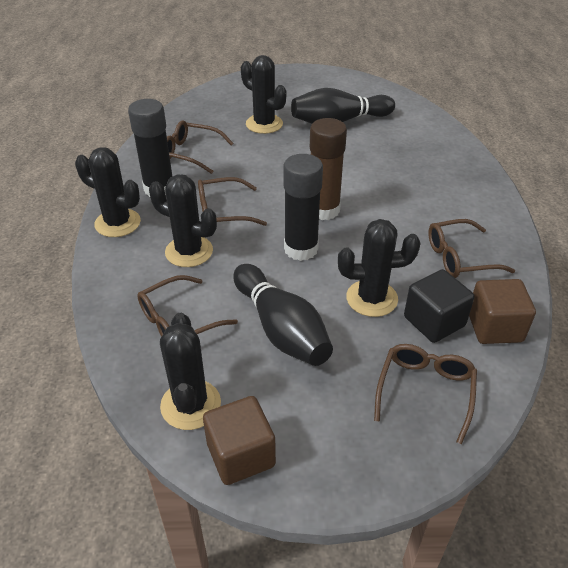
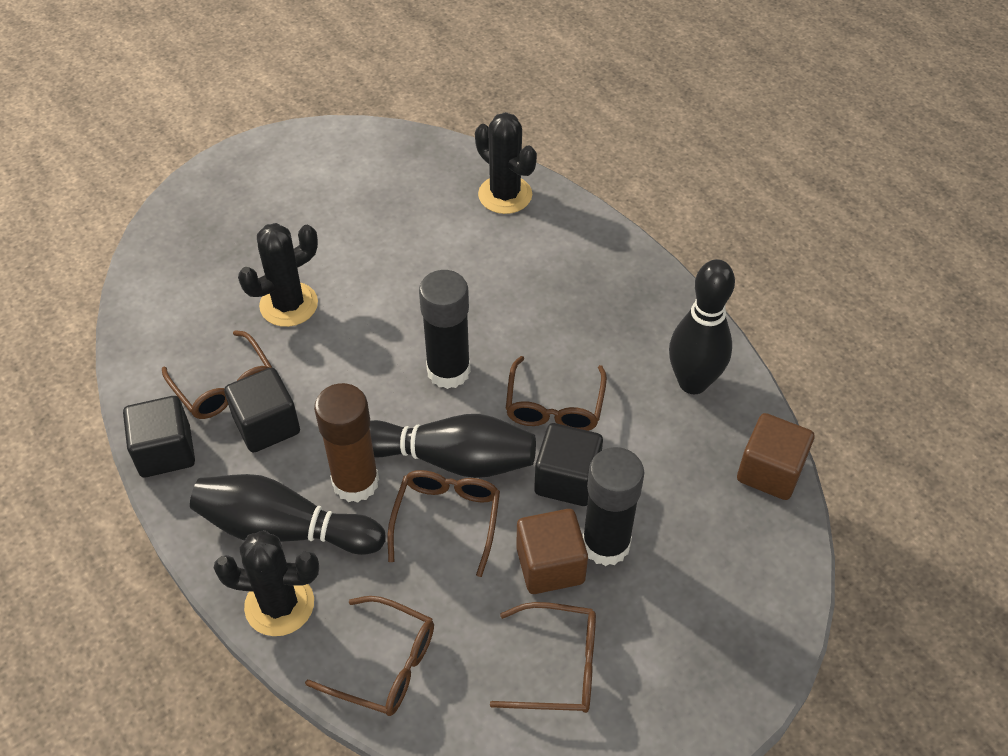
black bowling pin: 2 -> 3
black cactus: 5 -> 3
black cube: 1 -> 3

